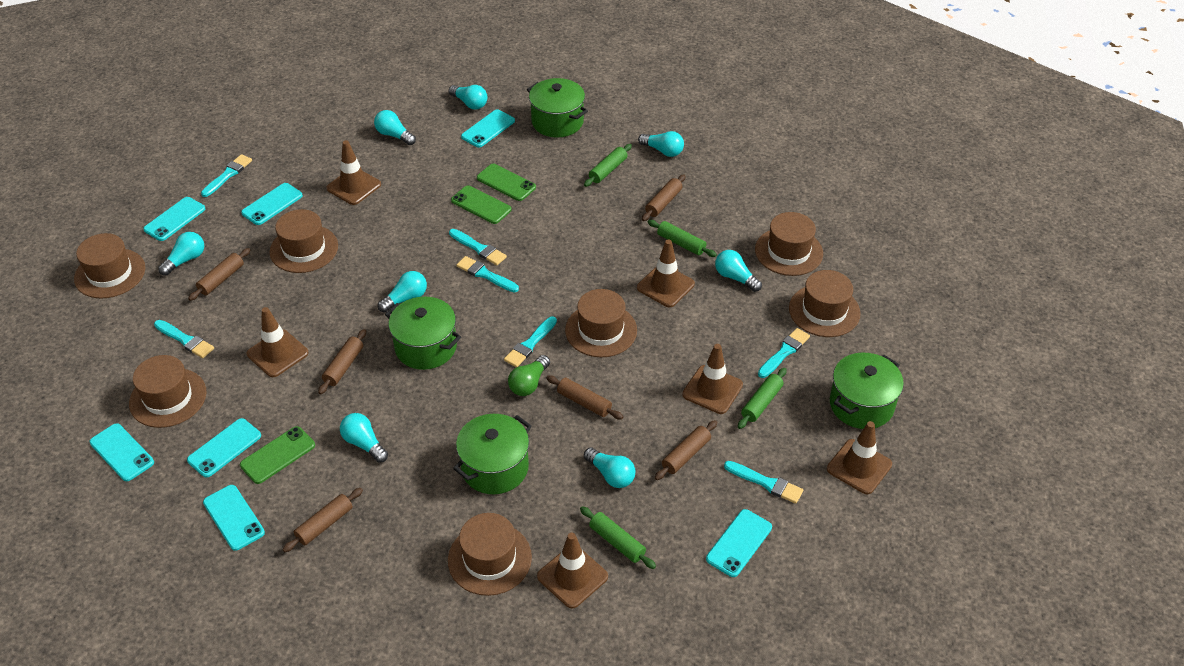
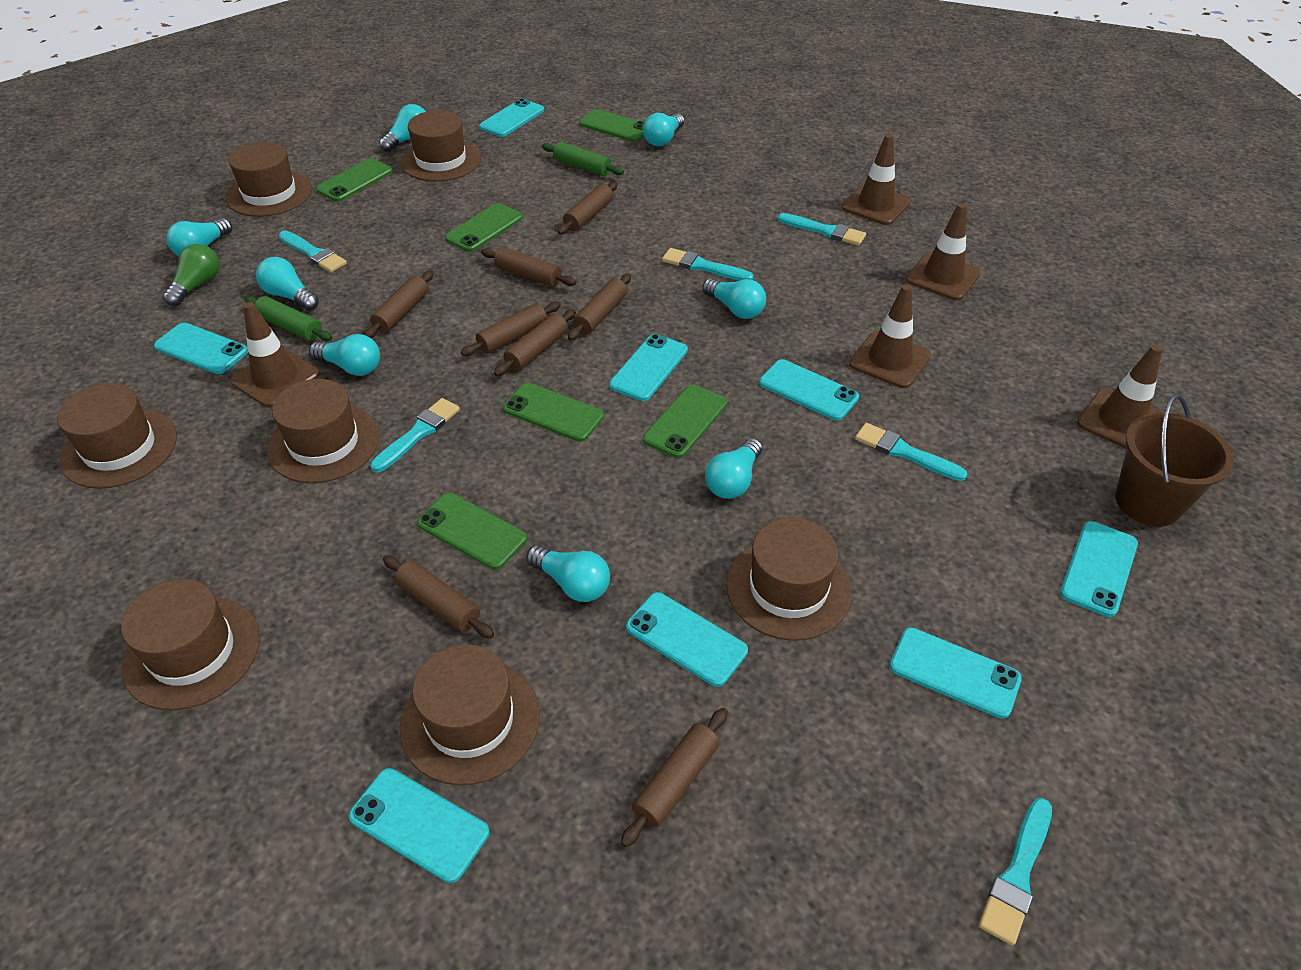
brown bucket: 0 -> 1
brown rolling pin: 6 -> 8
brown traffic cone: 6 -> 5
green phone: 3 -> 6
green pot: 4 -> 0
green rolling pin: 4 -> 2
turquoise brush: 7 -> 6
turquoise phone: 7 -> 8

